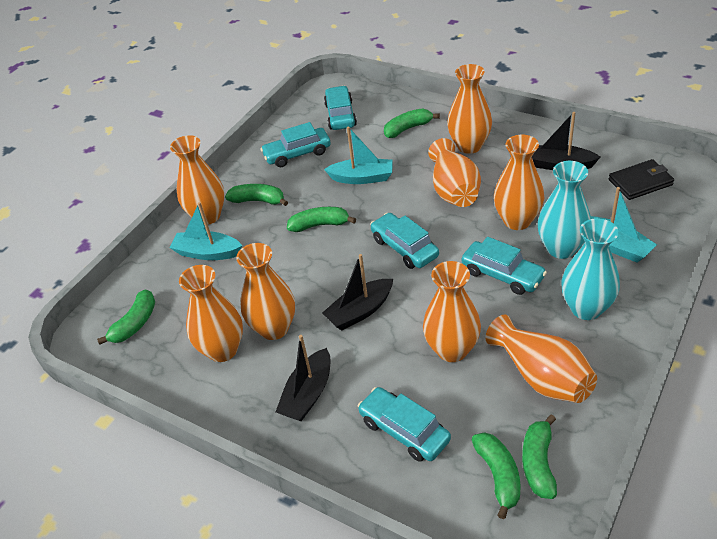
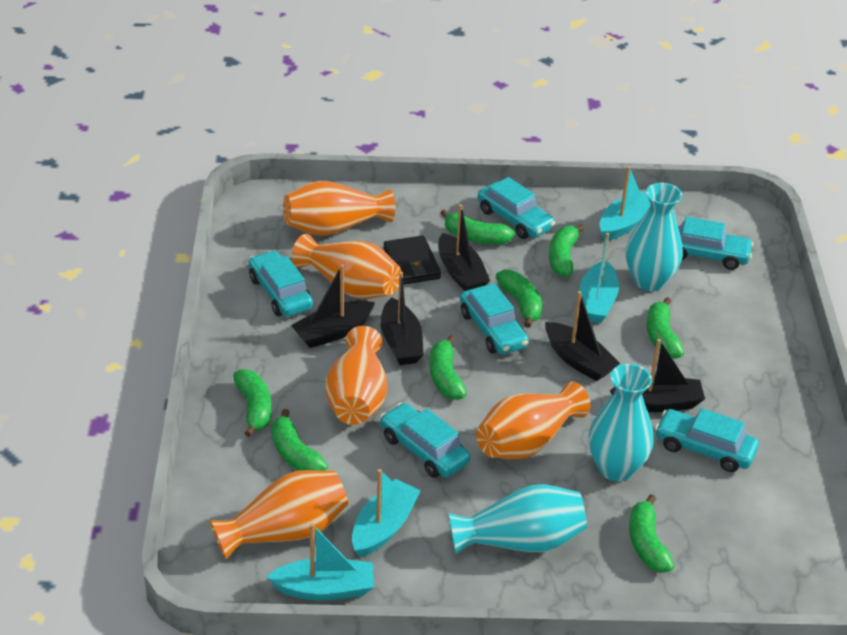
black boat: 3 -> 5
green banana: 6 -> 8
orange vase: 8 -> 5
turquoise boat: 3 -> 4
turquoise car: 5 -> 6
turquoise vase: 2 -> 3

